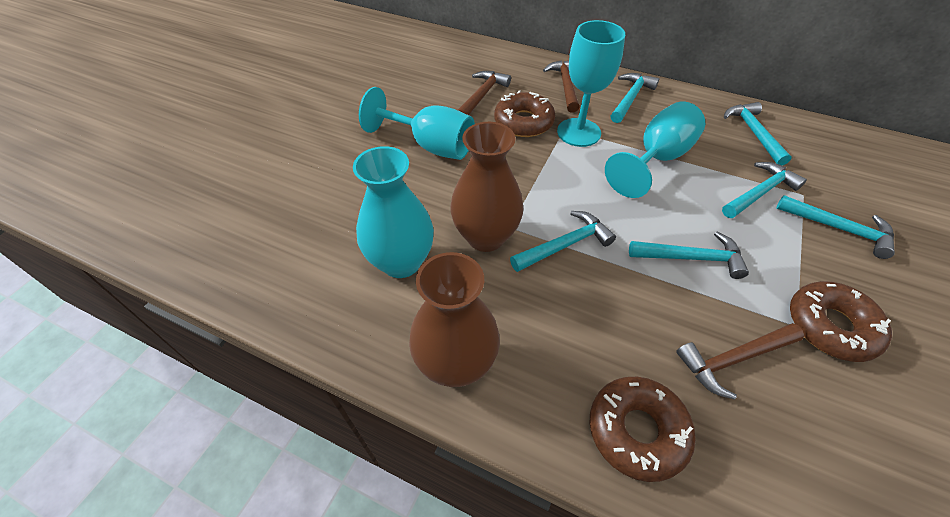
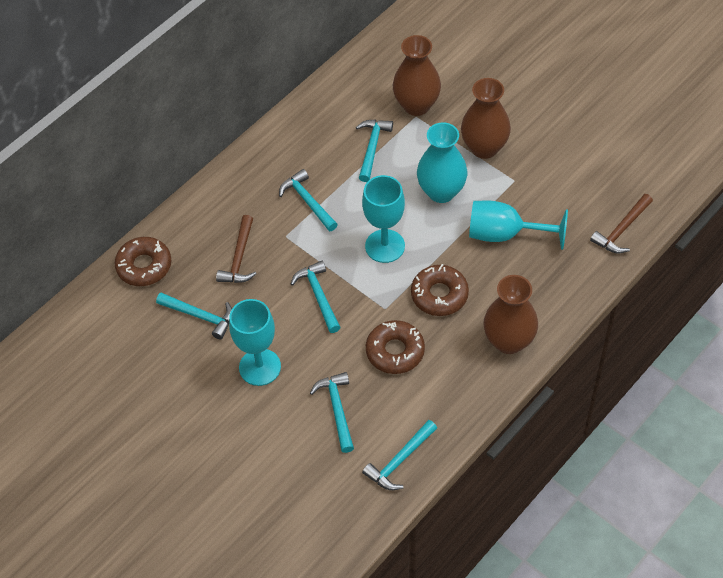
brown hammer: 3 -> 2
brown vase: 2 -> 3

